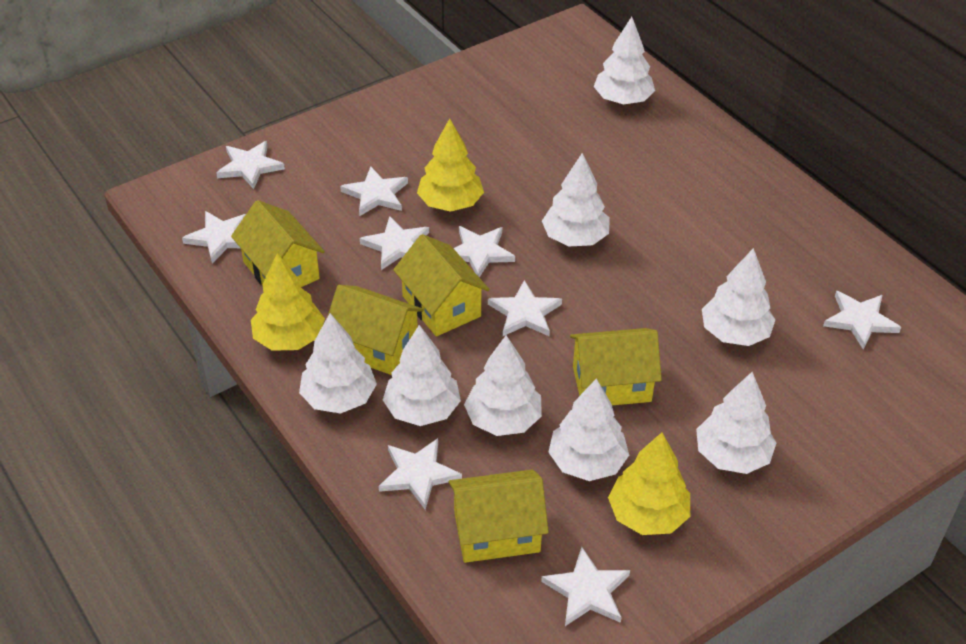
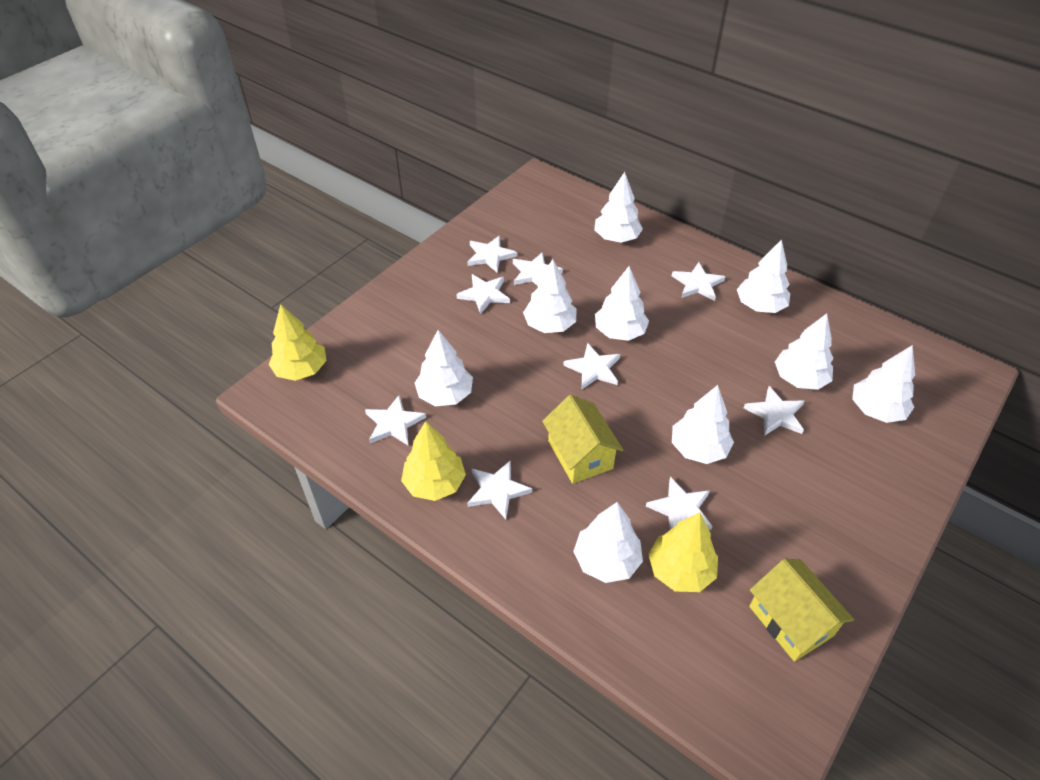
white tree: 8 -> 9
yellow house: 5 -> 2

